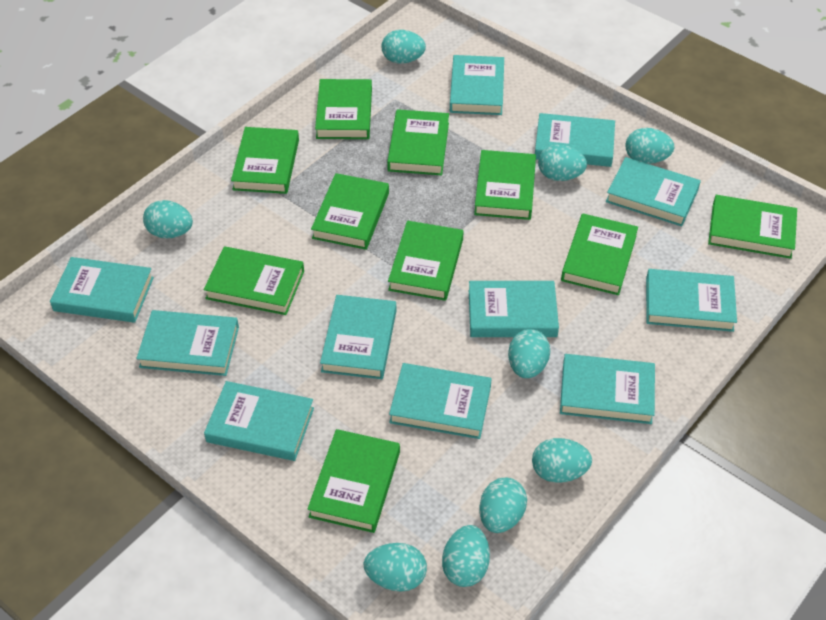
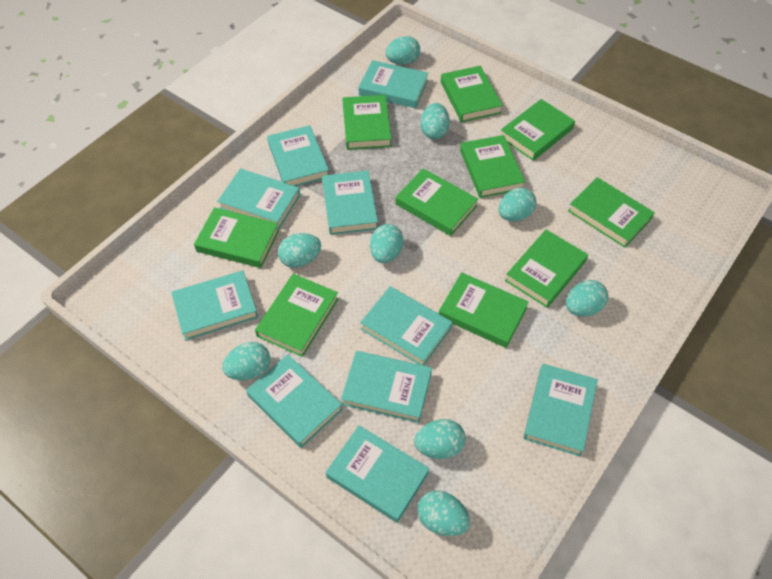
turquoise book: 11 -> 10

